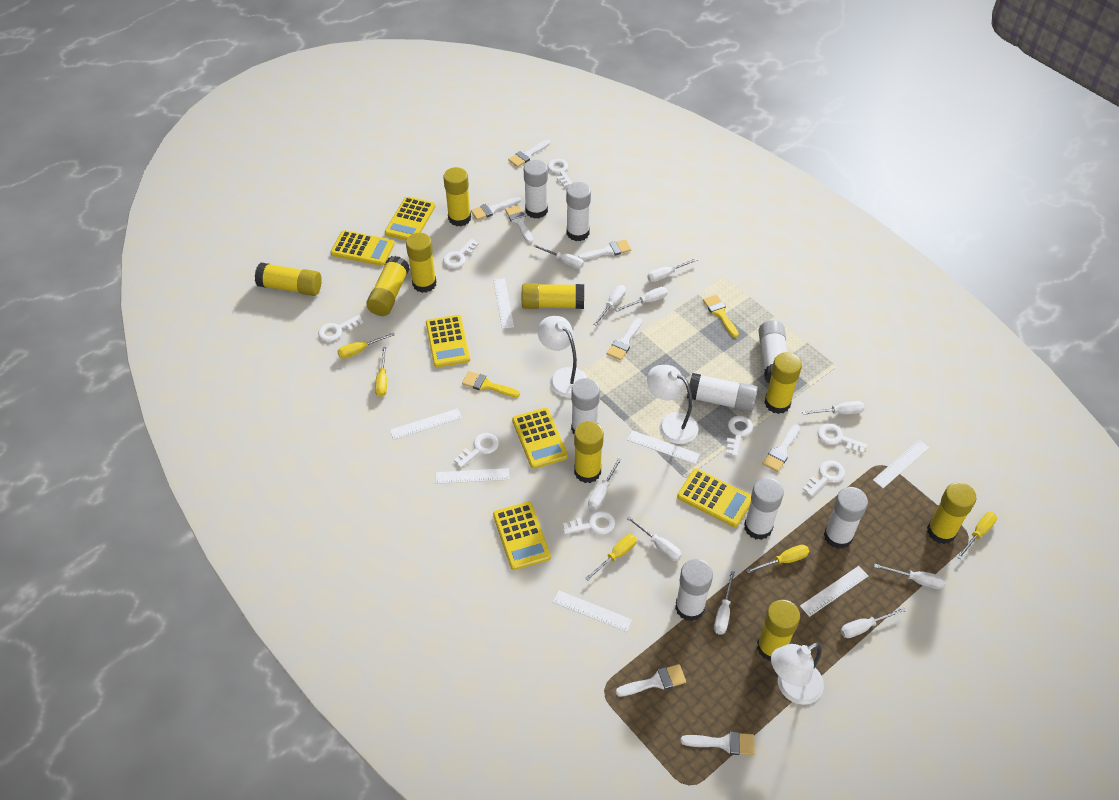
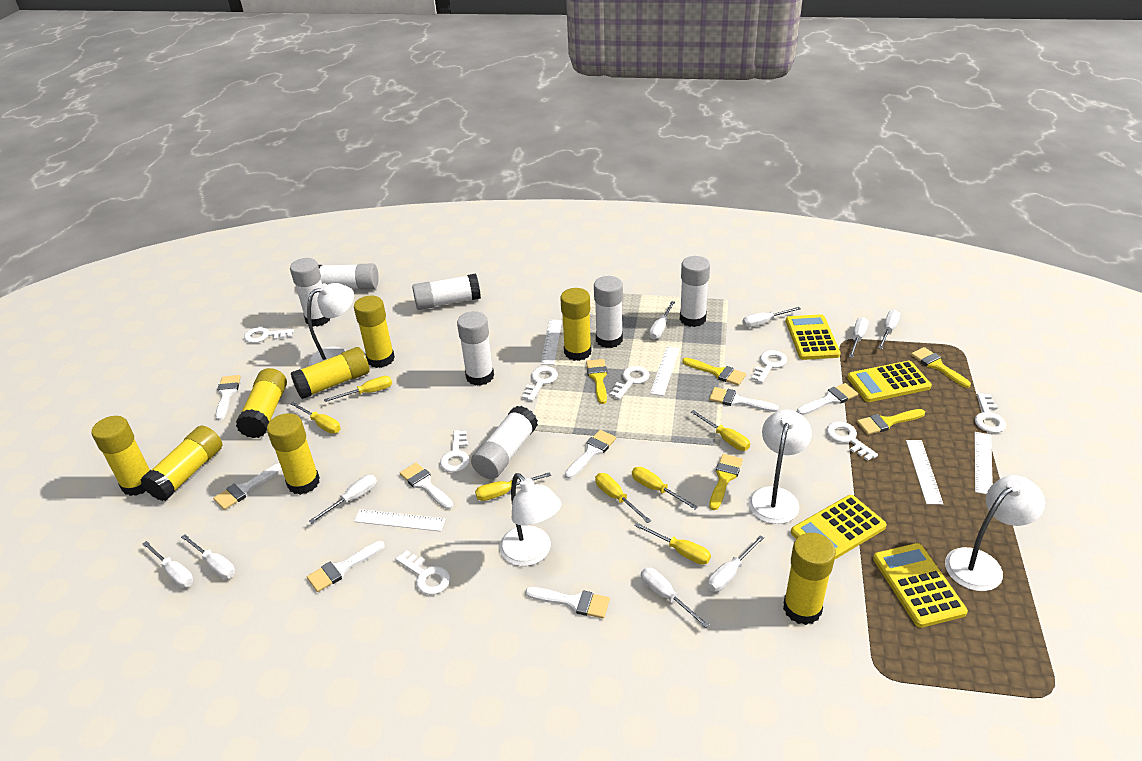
white glue stick: 8 -> 7
white lamp: 3 -> 4
white ruler: 7 -> 5
white screwdriver: 10 -> 9
yellow brush: 2 -> 5
yellow calculator: 6 -> 4
yellow glue stick: 9 -> 8
yellow screwdriver: 5 -> 7

